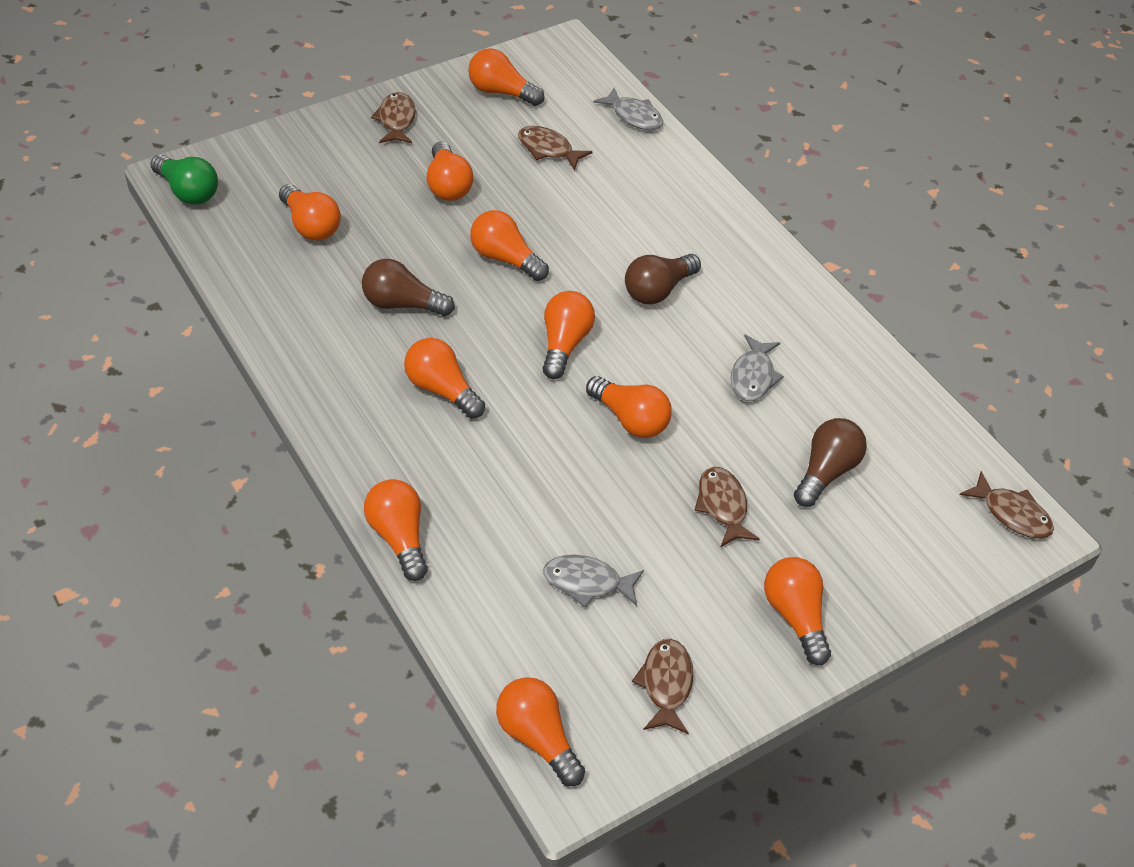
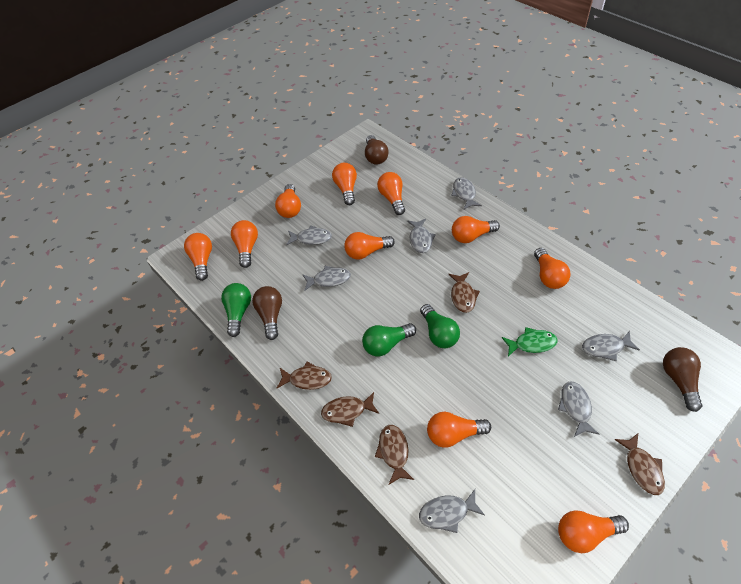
green fish: 0 -> 1
green light bulb: 1 -> 3
grey fish: 3 -> 7

